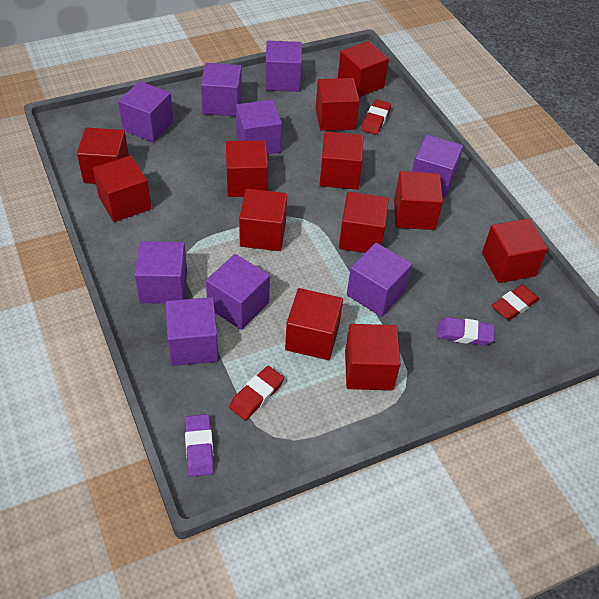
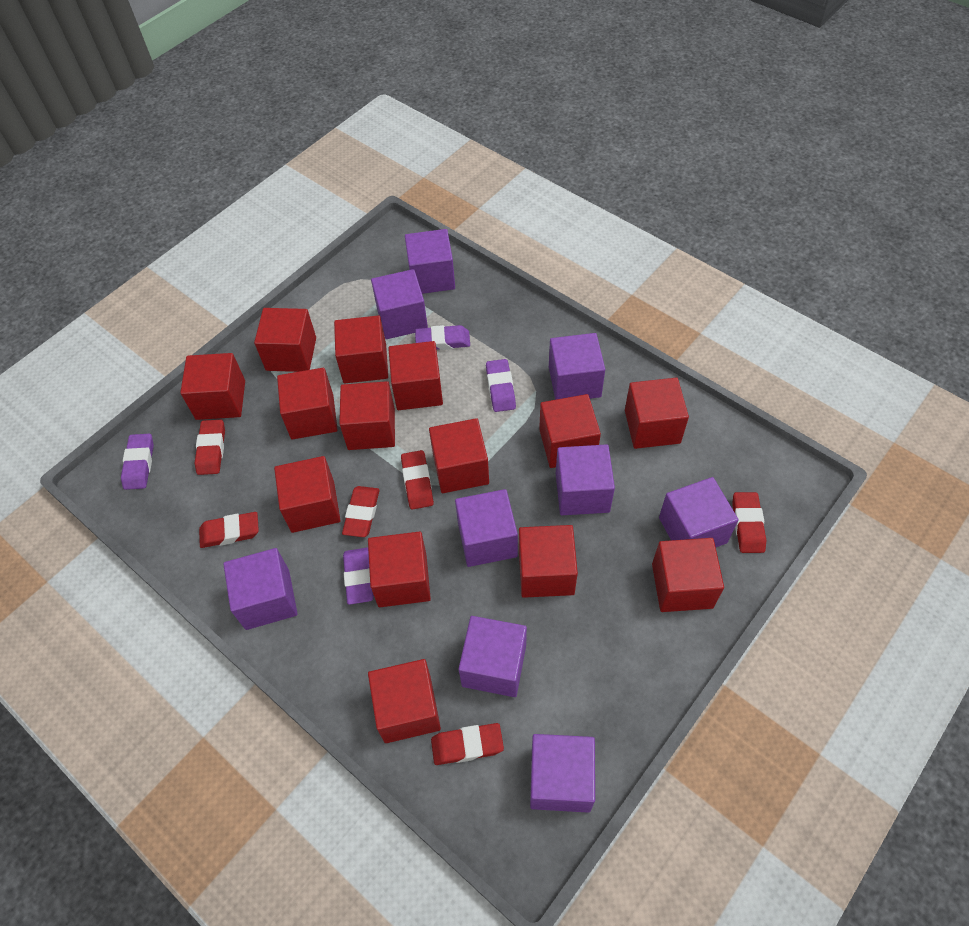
purple eraser: 2 -> 4
red cube: 12 -> 14
red eraser: 3 -> 6

